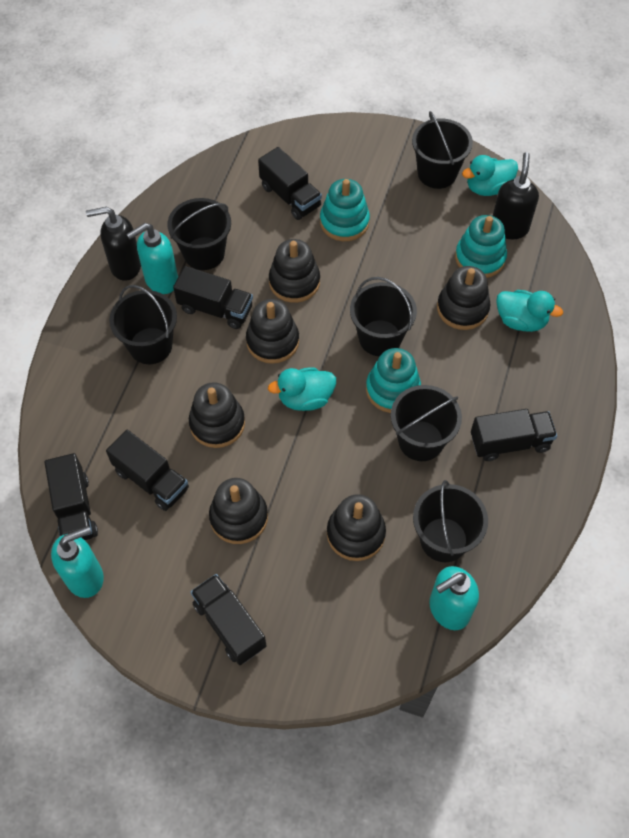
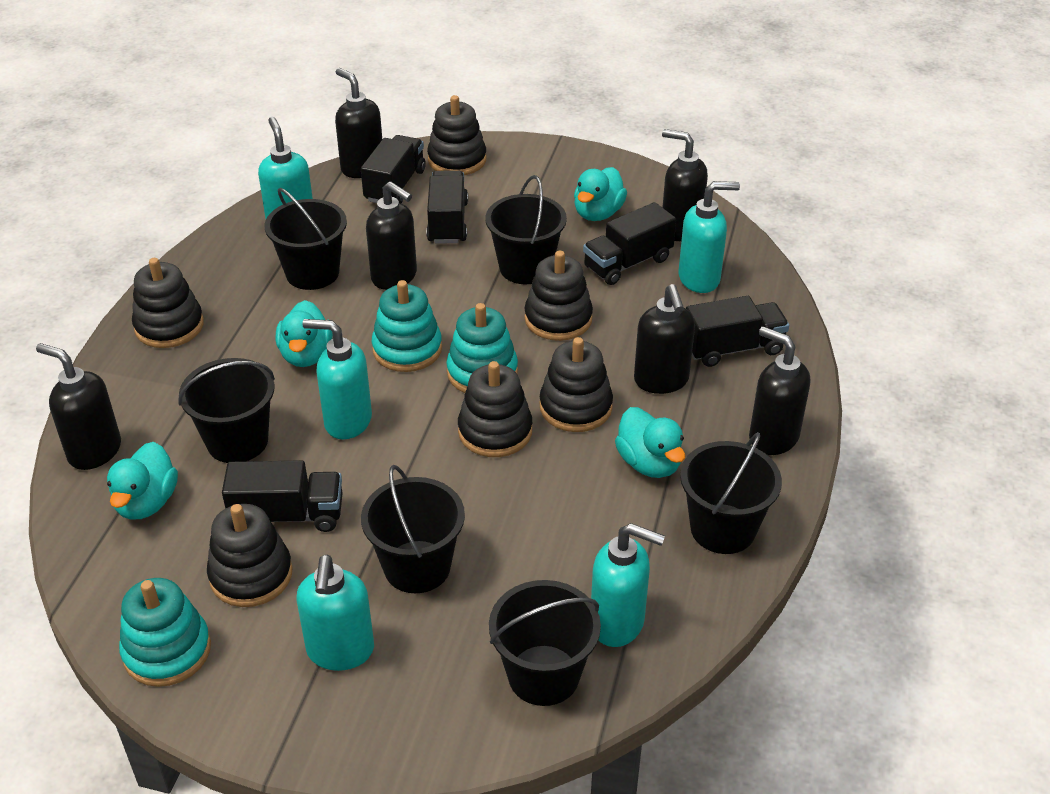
black soap dispenser: 2 -> 6
black truck: 6 -> 5
turquoise duck: 3 -> 4
turquoise soap dispenser: 3 -> 5

